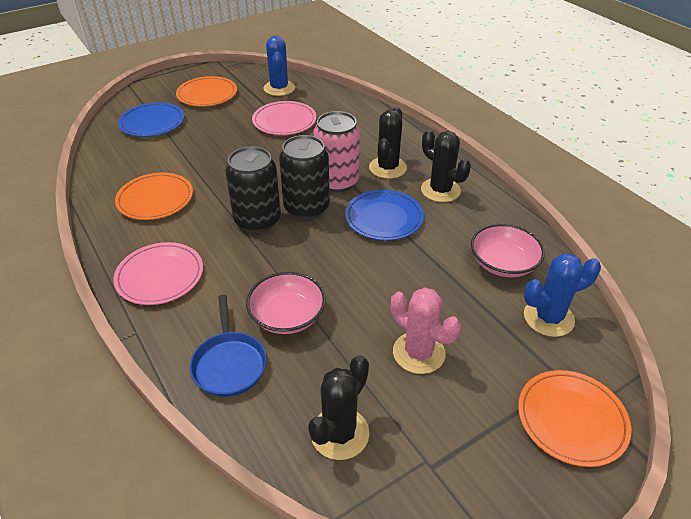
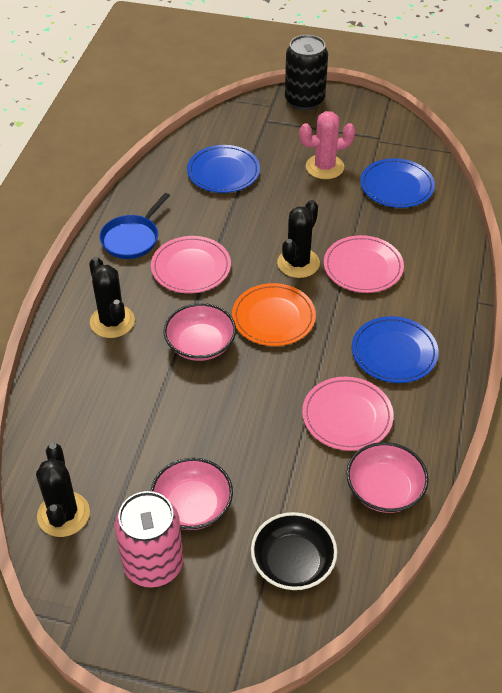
black bowl: 0 -> 1
black can: 2 -> 1
blue cactus: 2 -> 0
blue plate: 2 -> 3
orange plate: 3 -> 1
pink bowl: 2 -> 3
pink plate: 2 -> 3

